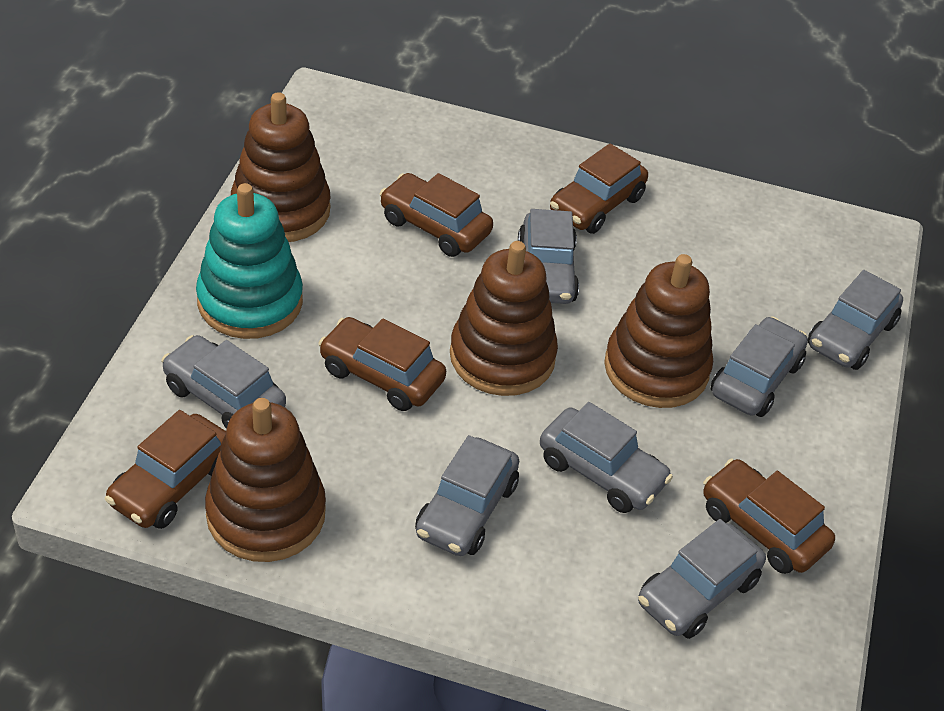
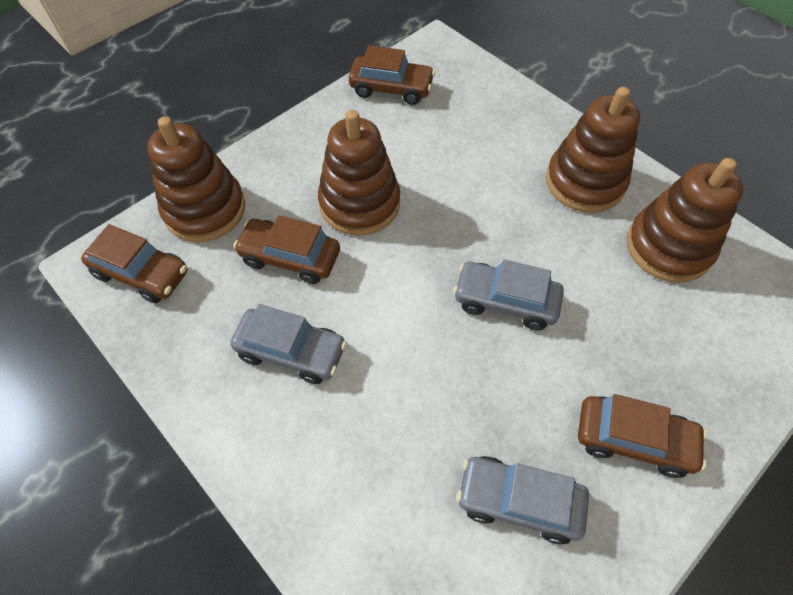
brown car: 5 -> 4
grey car: 7 -> 3
turquoise stacking toy: 1 -> 0

